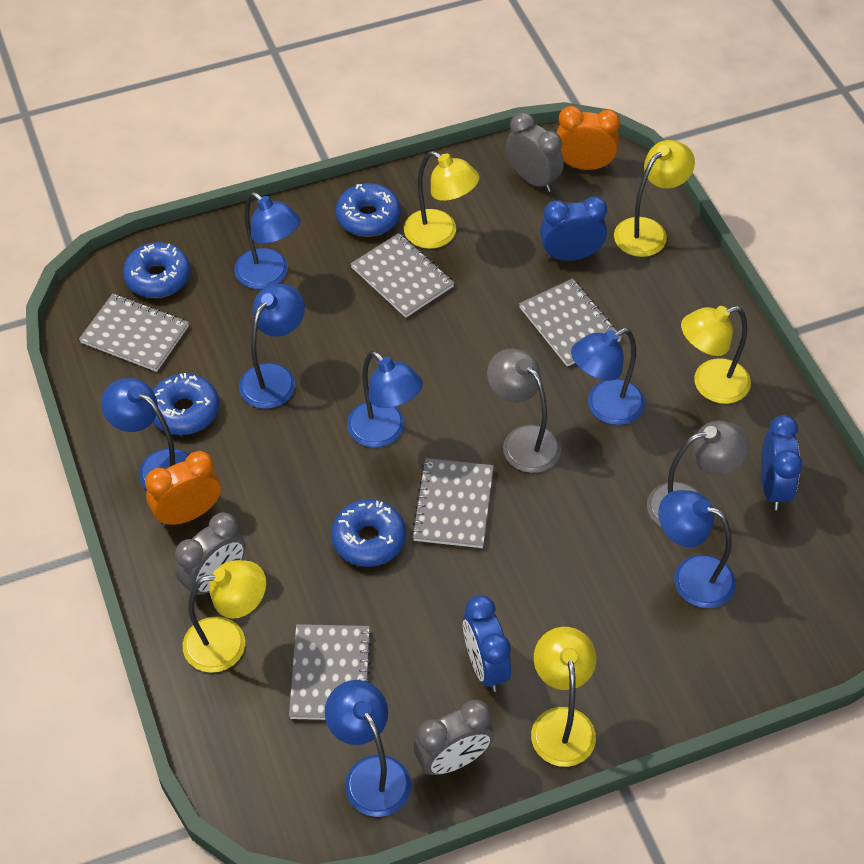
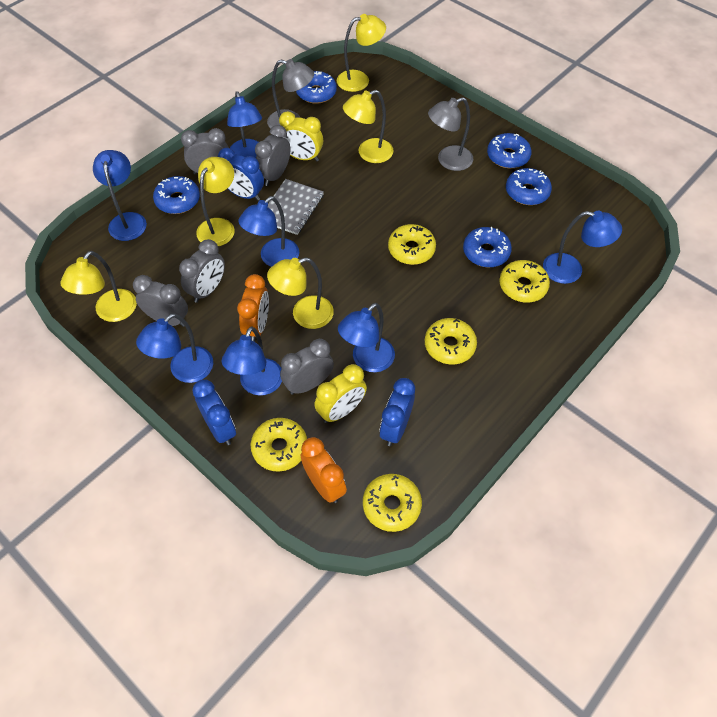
blue donut: 4 -> 5
grey clock: 3 -> 5
grey notebook: 5 -> 1
yellow clock: 0 -> 2
yellow donut: 0 -> 5

